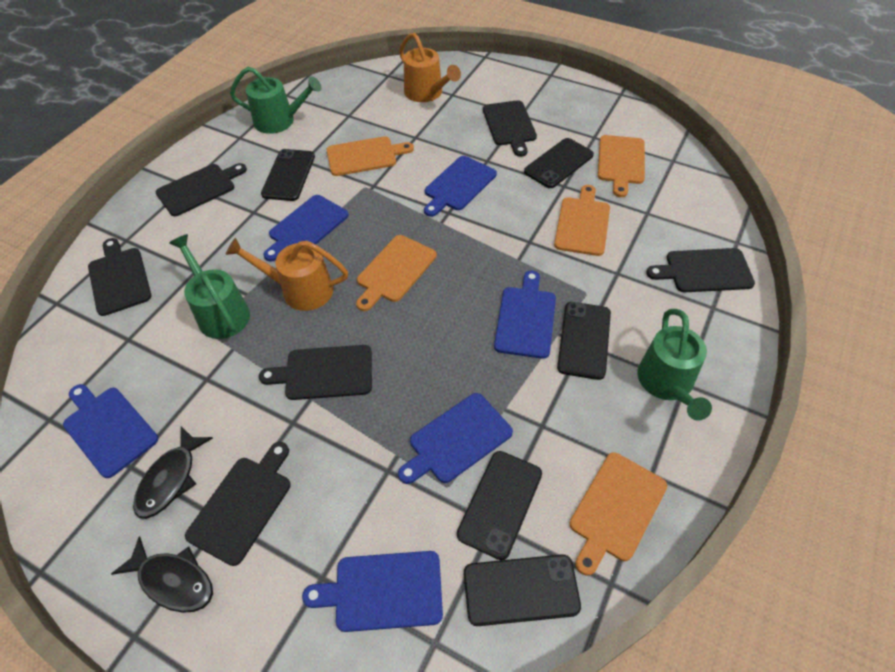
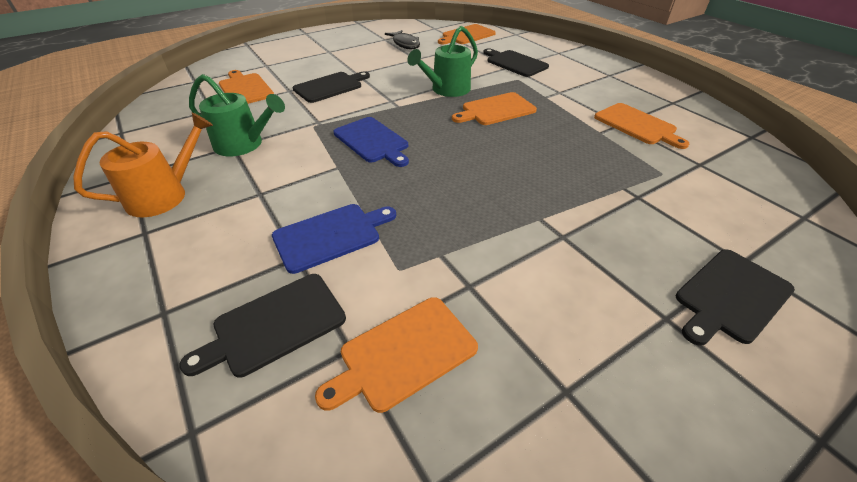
black cutting board: 6 -> 4
black fish: 2 -> 1
black phone: 5 -> 0
blue cutting board: 6 -> 2
green watering can: 3 -> 2
orange watering can: 2 -> 1

